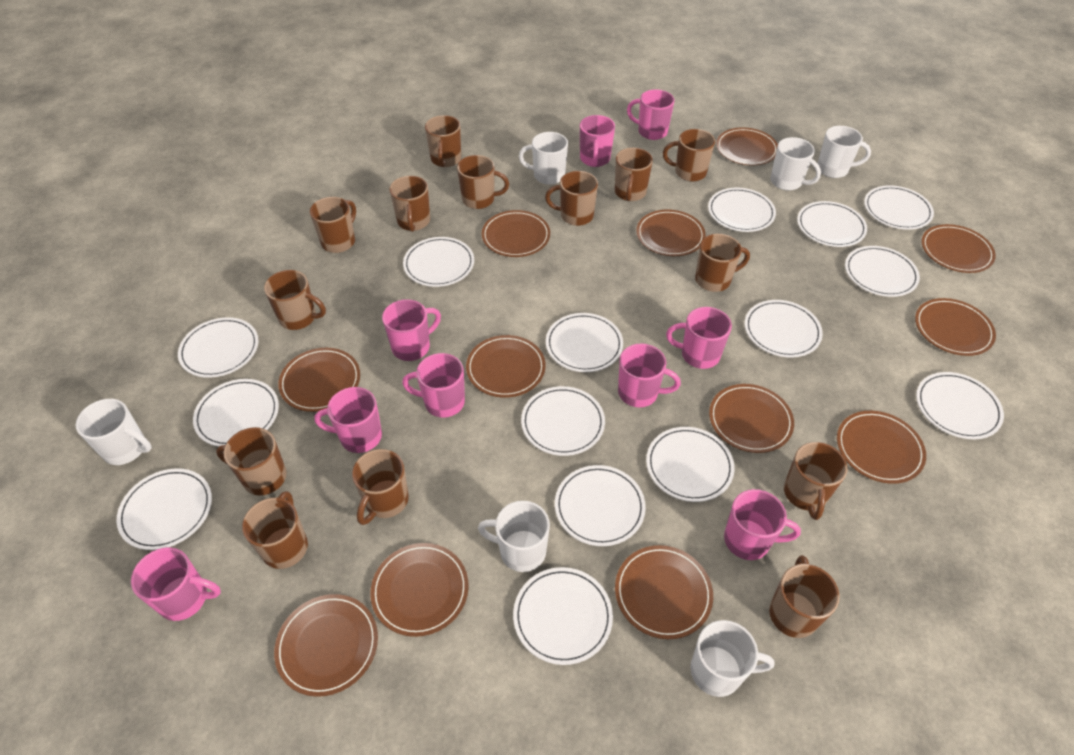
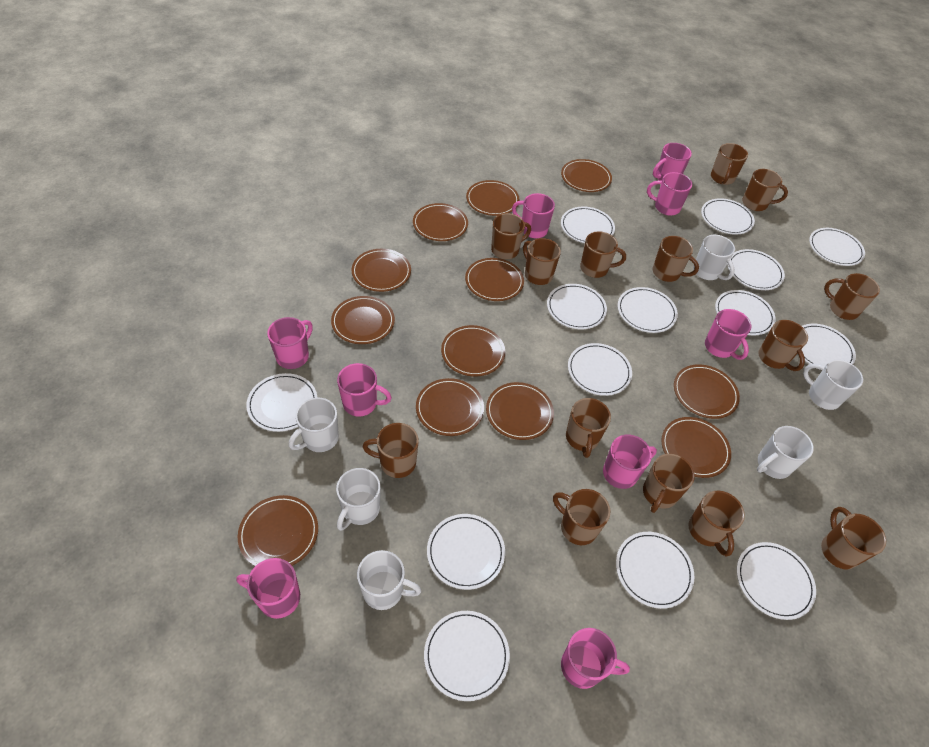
white plate: 15 -> 14

